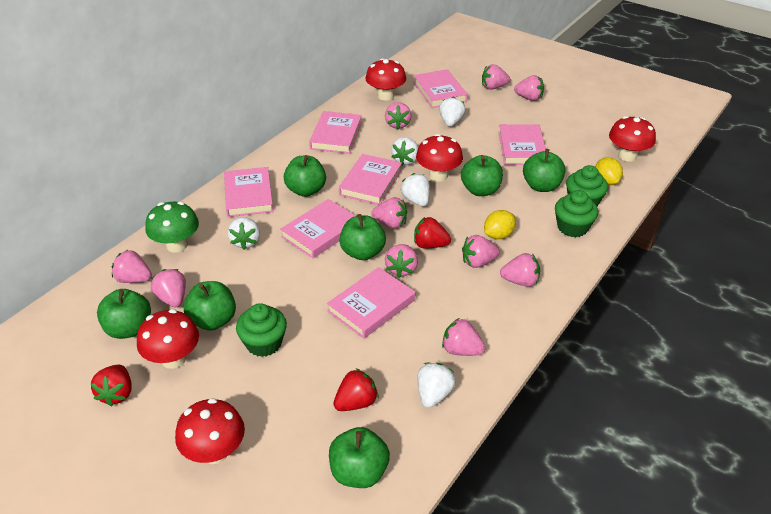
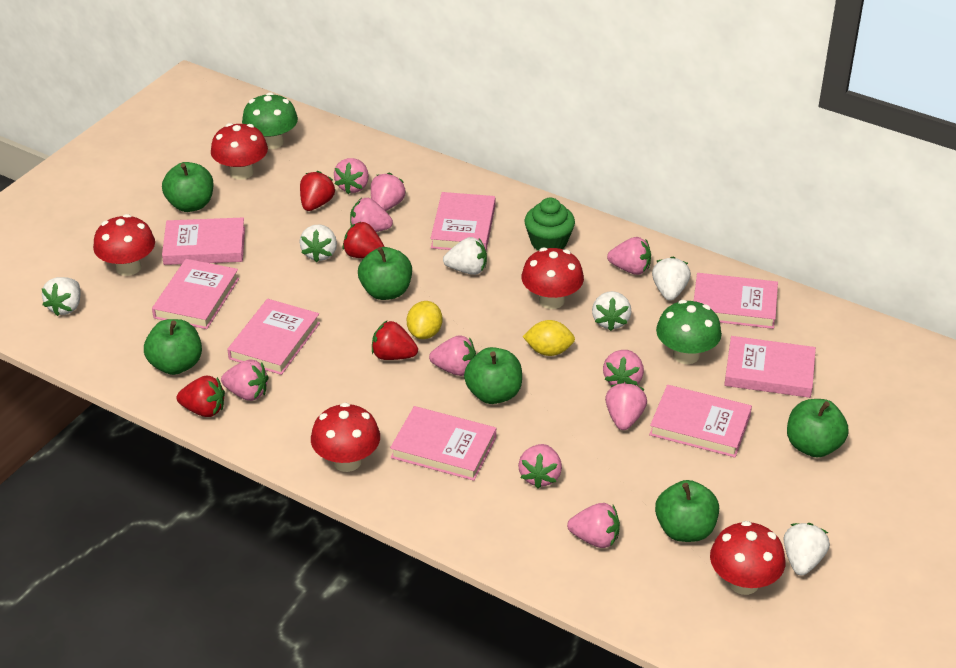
green apple: 7 -> 6
green cupcake: 3 -> 1
green mushroom: 1 -> 2
pink book: 7 -> 8
red strawberry: 3 -> 4
white strawberry: 5 -> 6

